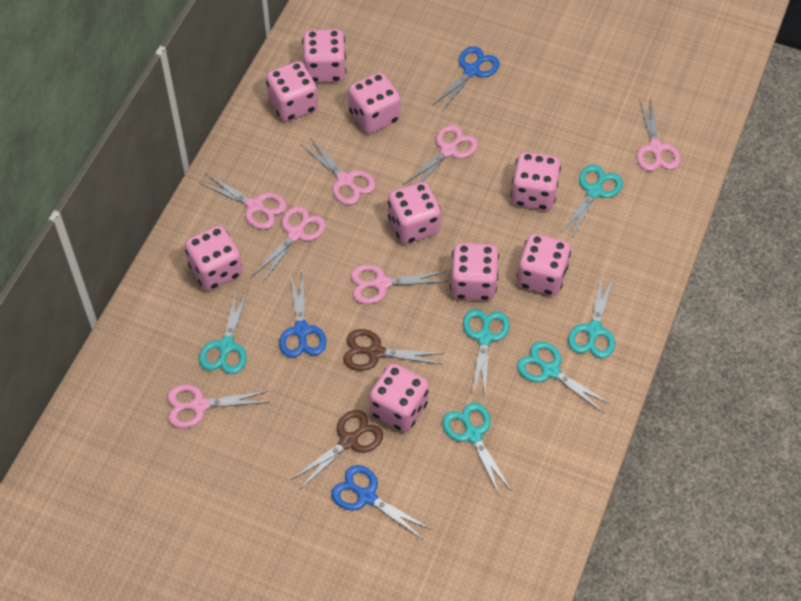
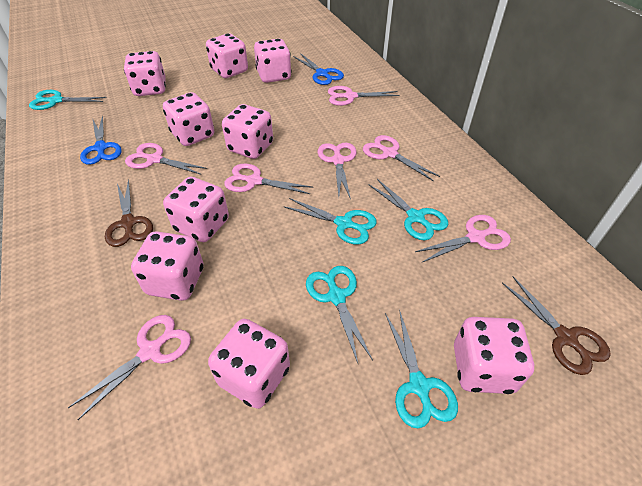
blue scissors: 3 -> 2
turquoise scissors: 6 -> 5

